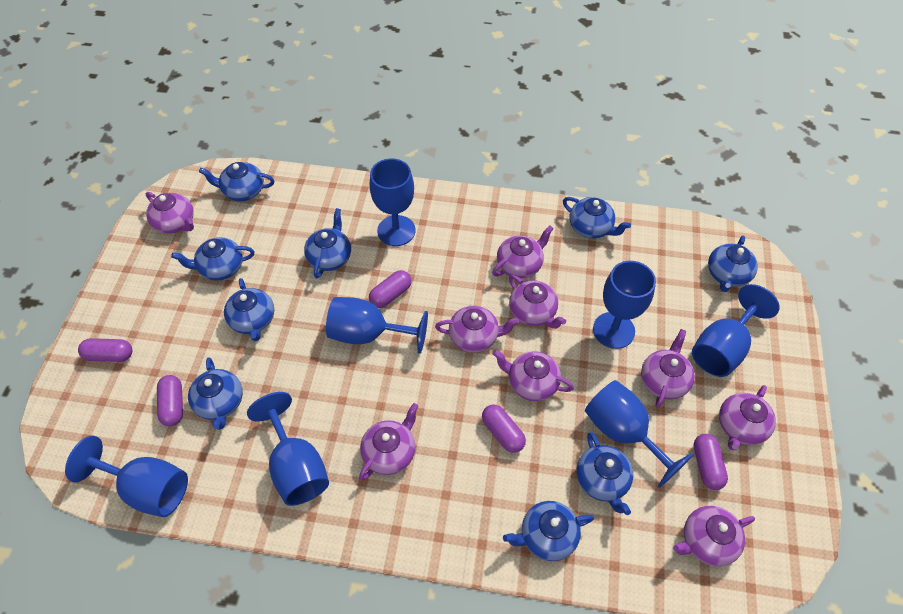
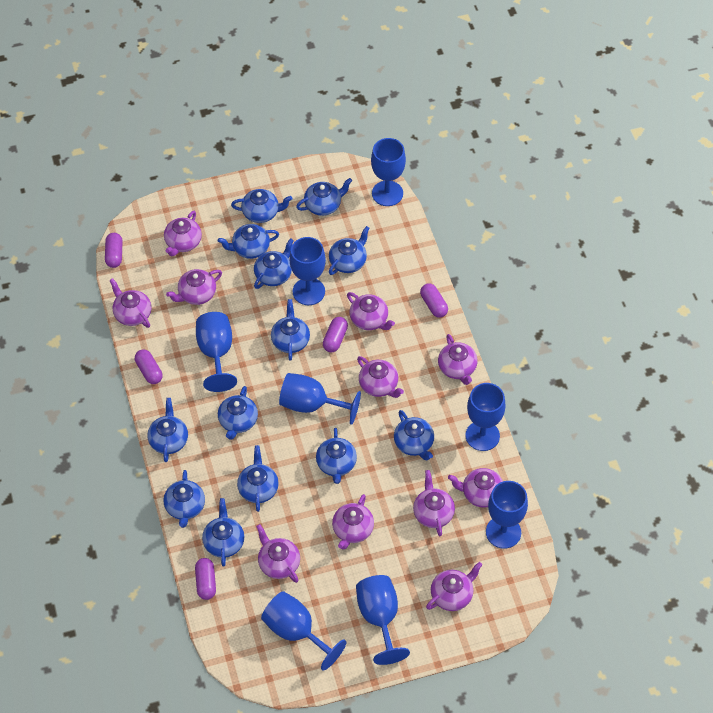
blue goblet: 7 -> 8
blue teapot: 9 -> 13
purple teapot: 9 -> 11

